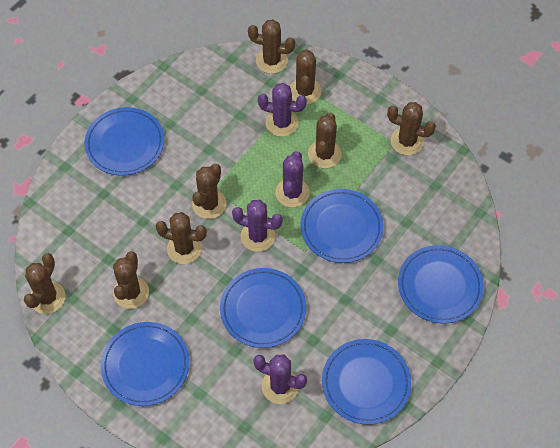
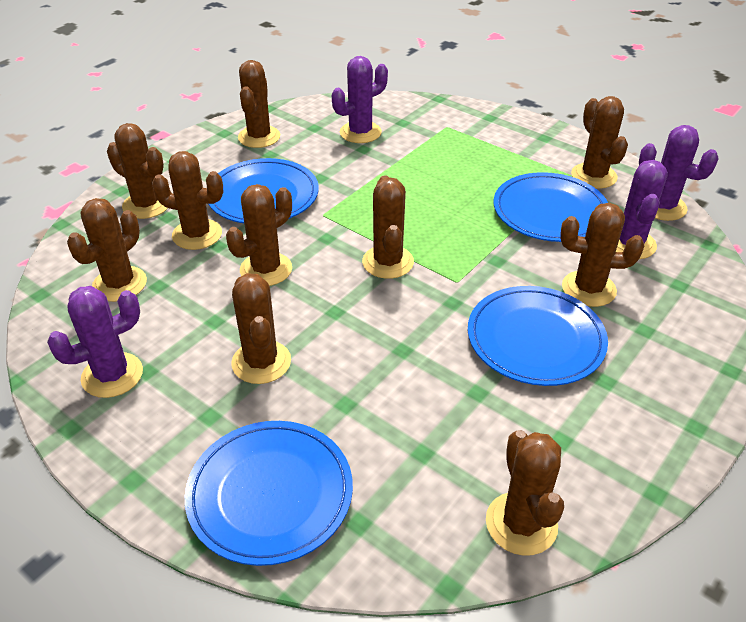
blue plate: 6 -> 4
brown cactus: 8 -> 10

